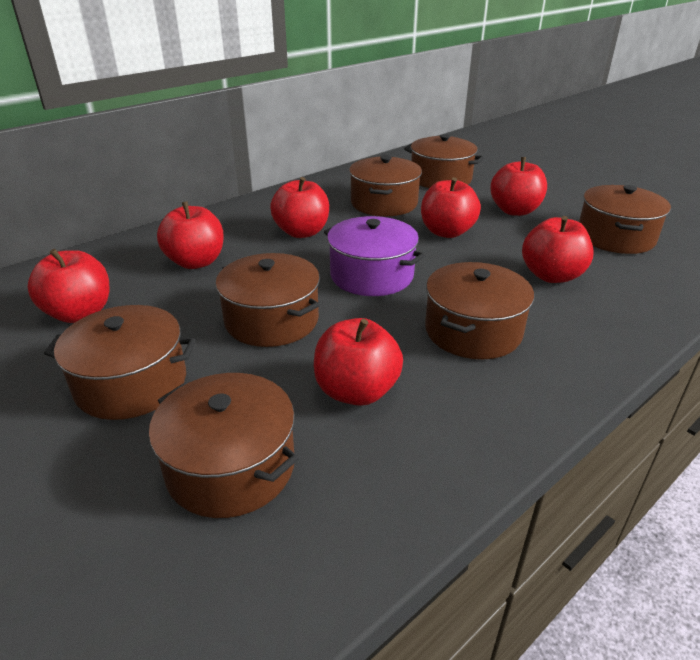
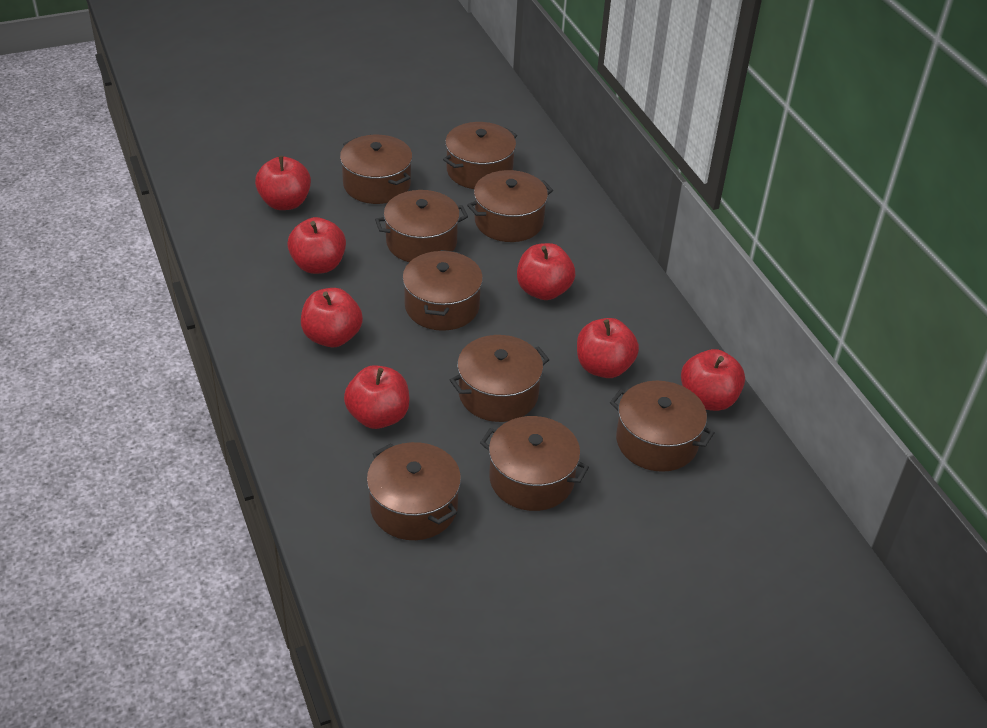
brown pot: 7 -> 9
purple pot: 1 -> 0

